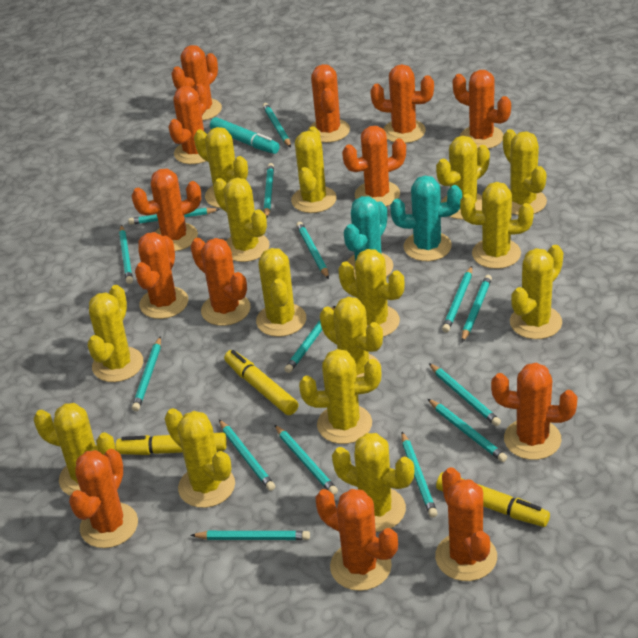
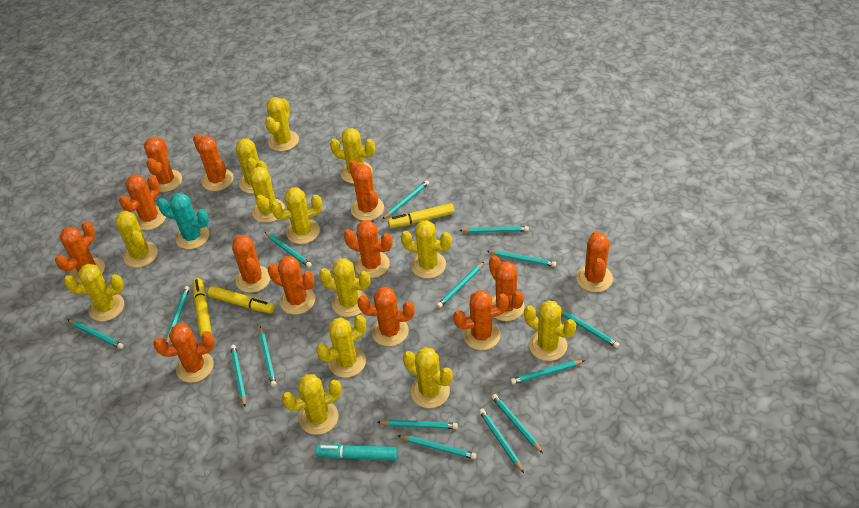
turquoise cactus: 2 -> 1
yellow cactus: 15 -> 13

